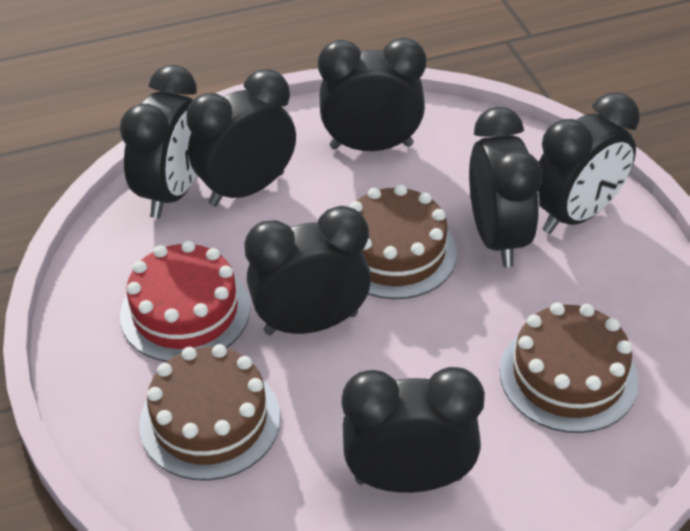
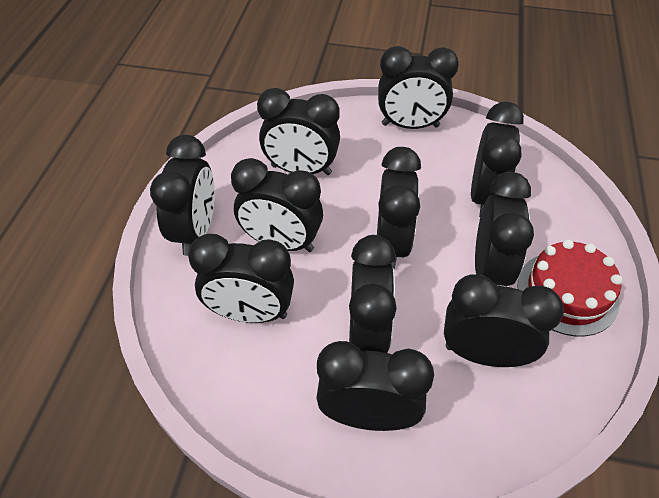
black clock: 7 -> 11
brown cake: 3 -> 0

